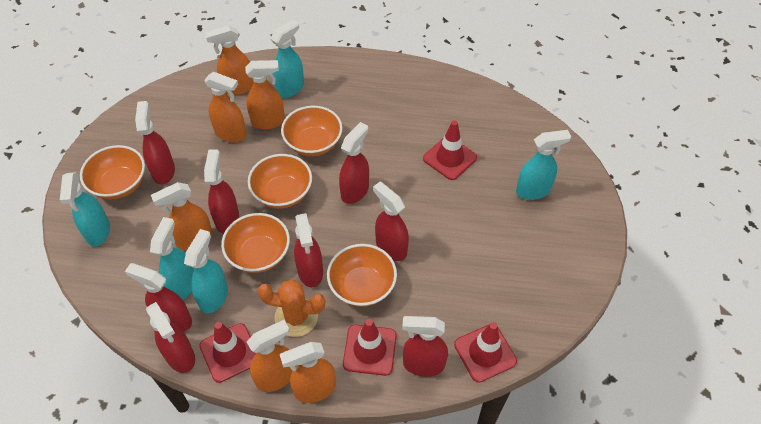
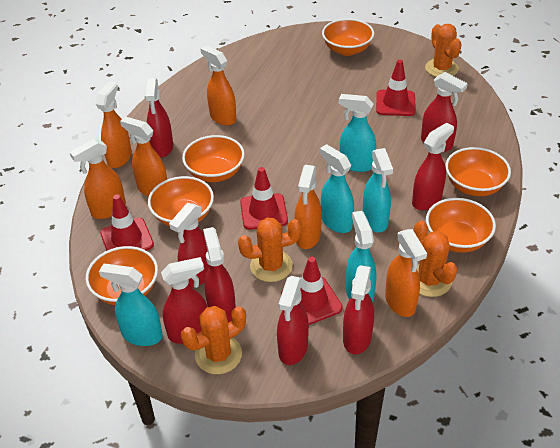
orange bowl: 5 -> 6
orange cactus: 1 -> 4

